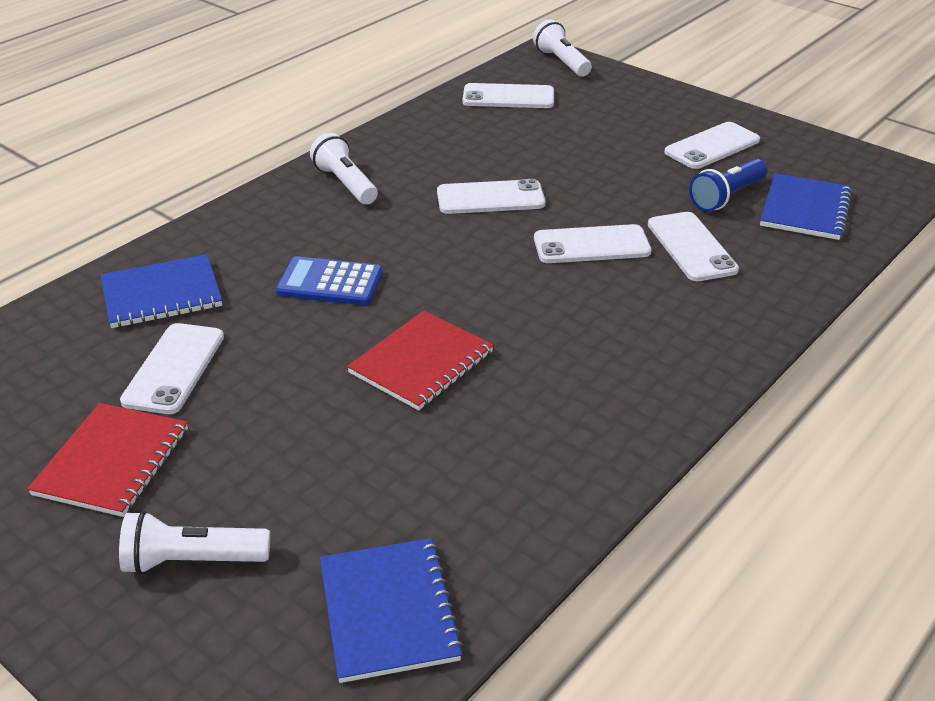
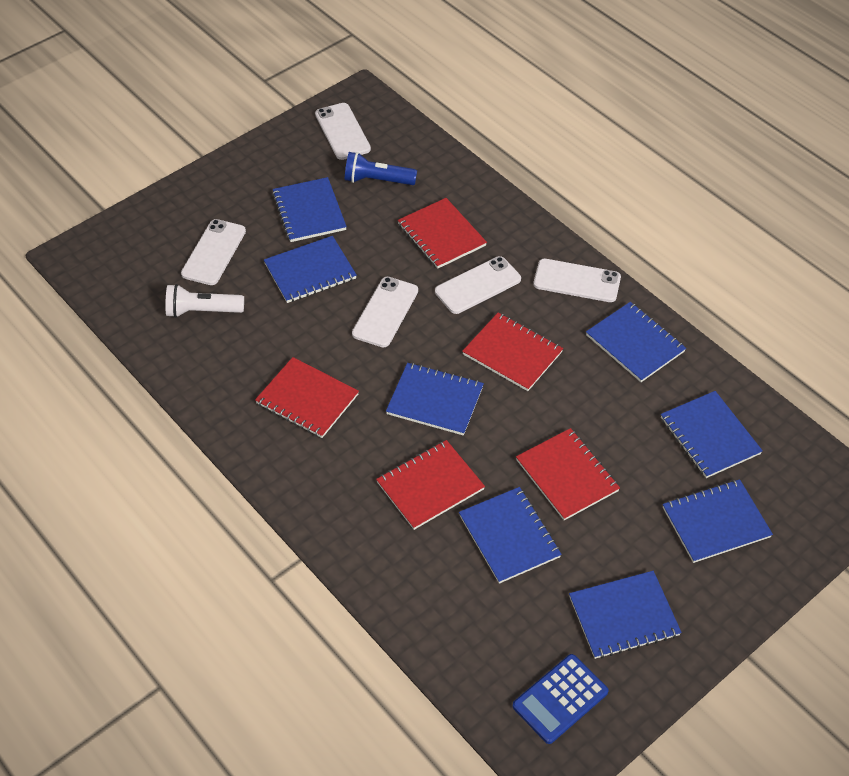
blue notebook: 3 -> 8
red notebook: 2 -> 5
white flashlight: 3 -> 1
white phone: 6 -> 5

